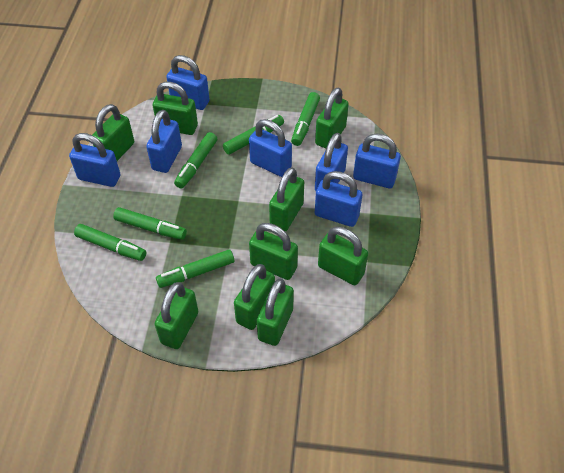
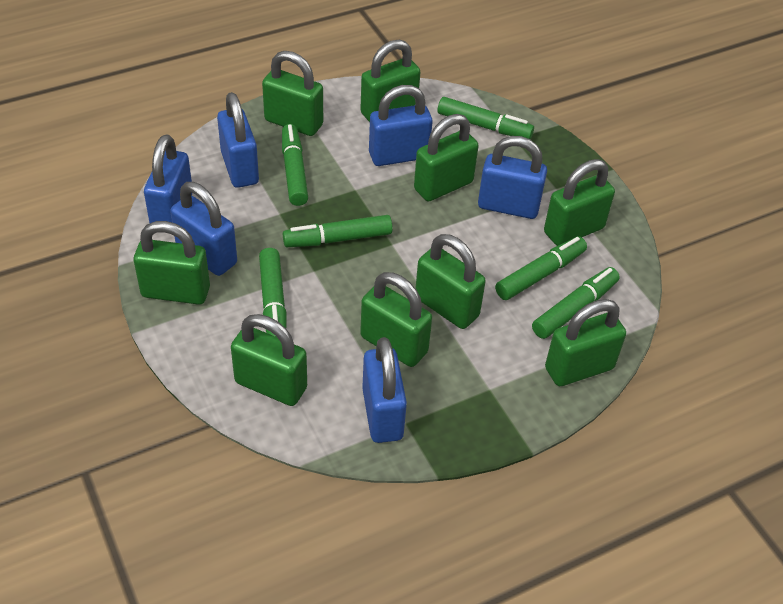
blue padlock: 7 -> 6

